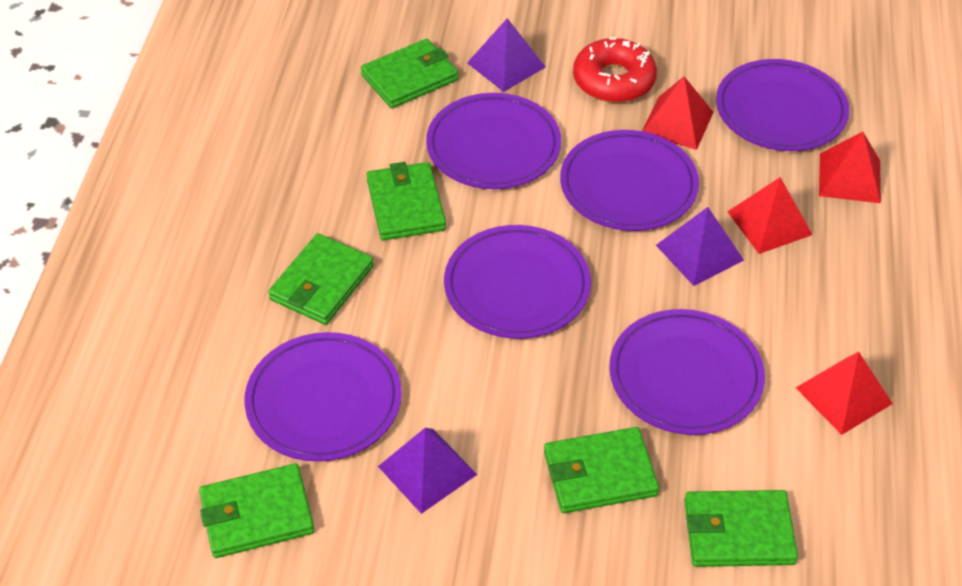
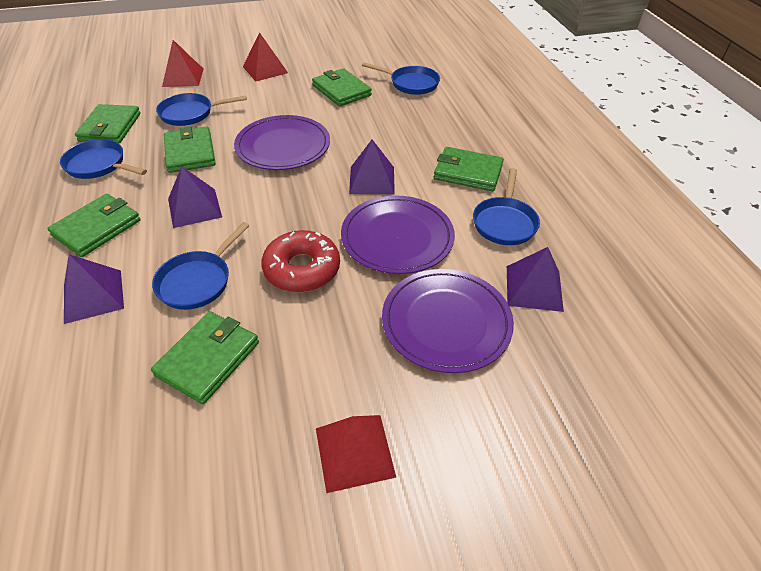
blue pan: 0 -> 5
purple plate: 6 -> 3
purple pyramid: 3 -> 4
red pyramid: 4 -> 3

